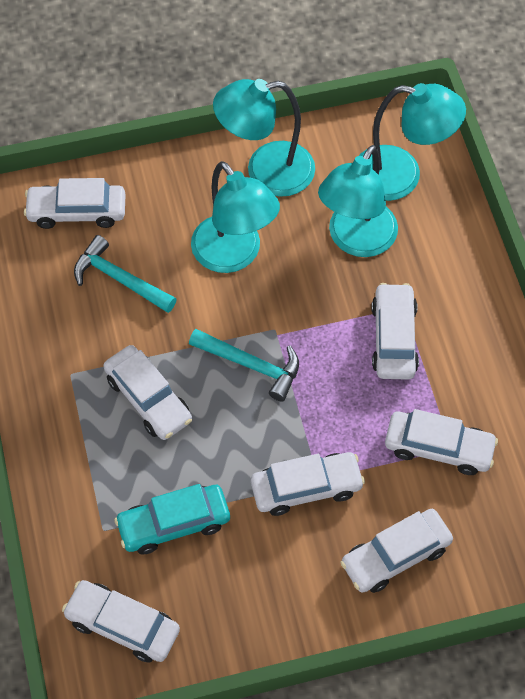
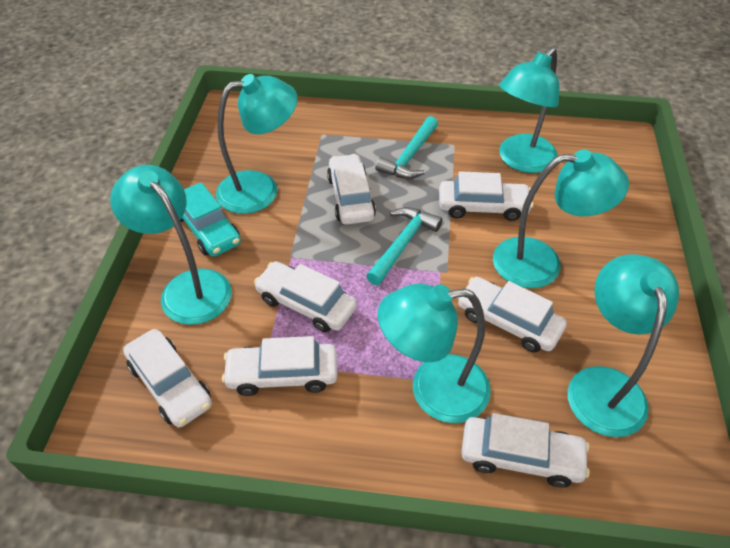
turquoise lamp: 4 -> 6

